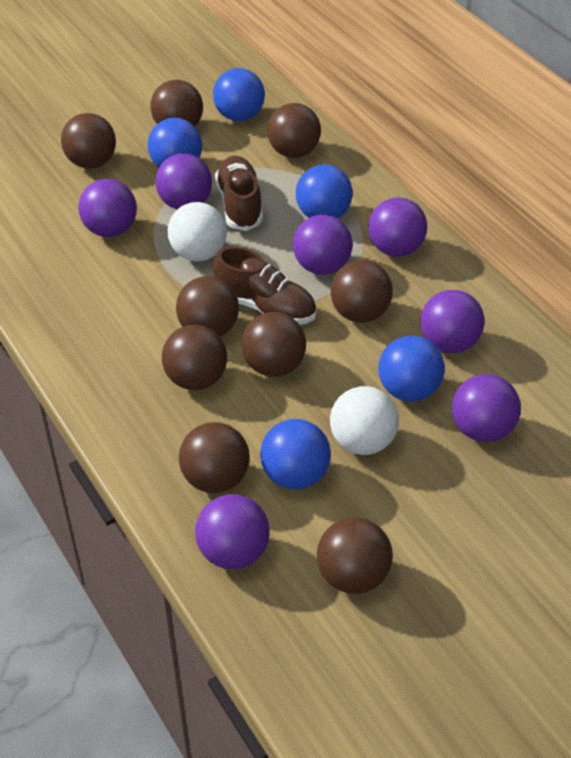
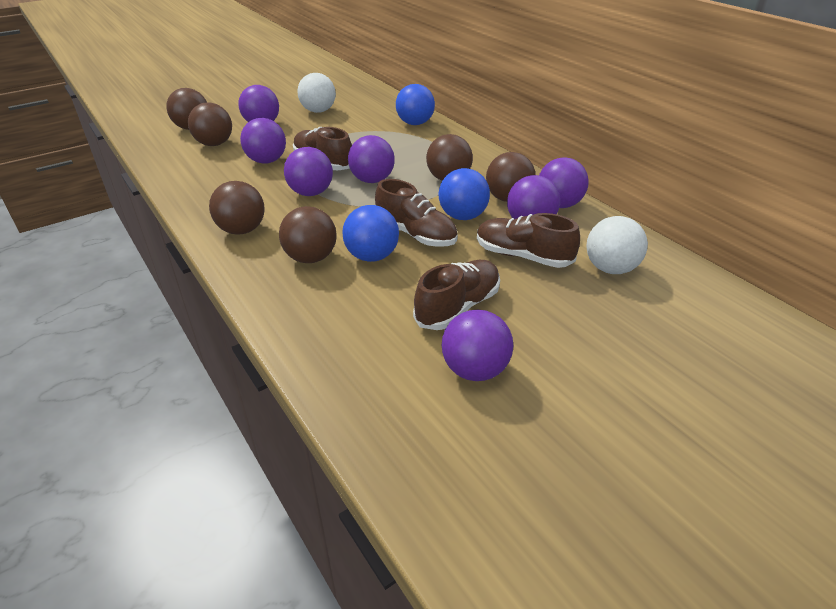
blue ball: 5 -> 3
brown ball: 9 -> 6
brown shoe: 2 -> 4

